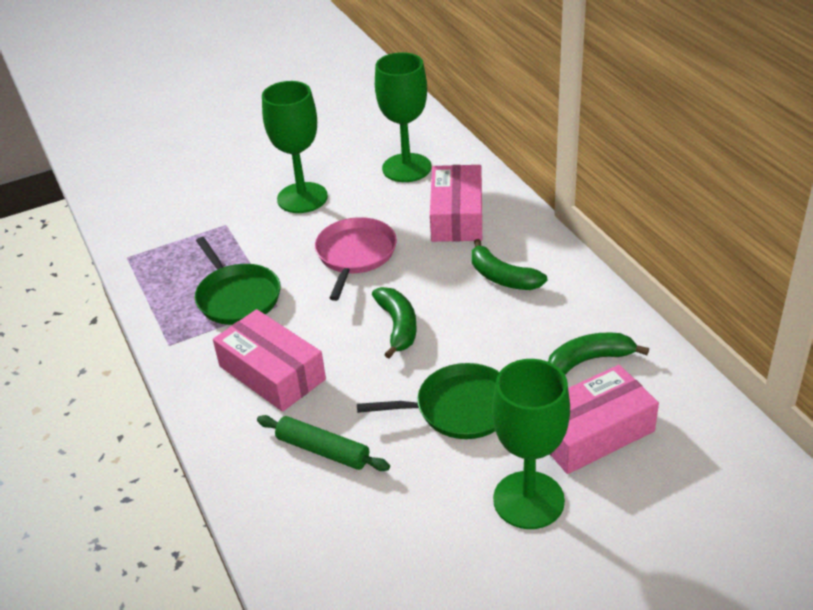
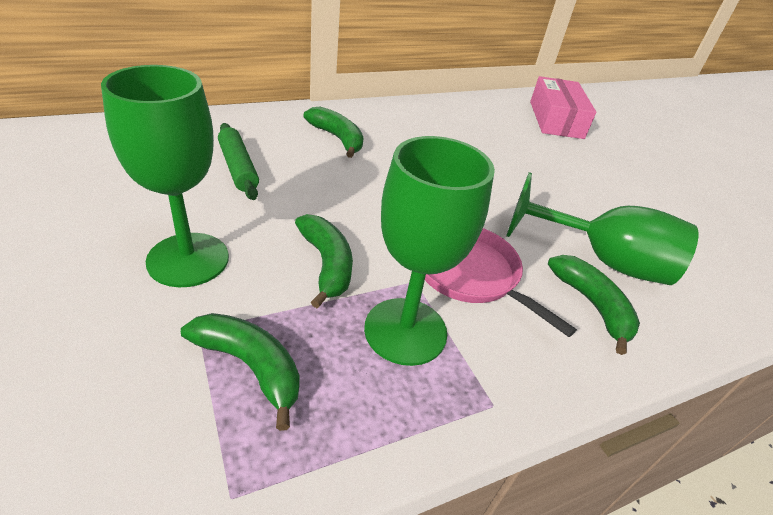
green banana: 3 -> 4
green pan: 2 -> 0
pink box: 3 -> 1

